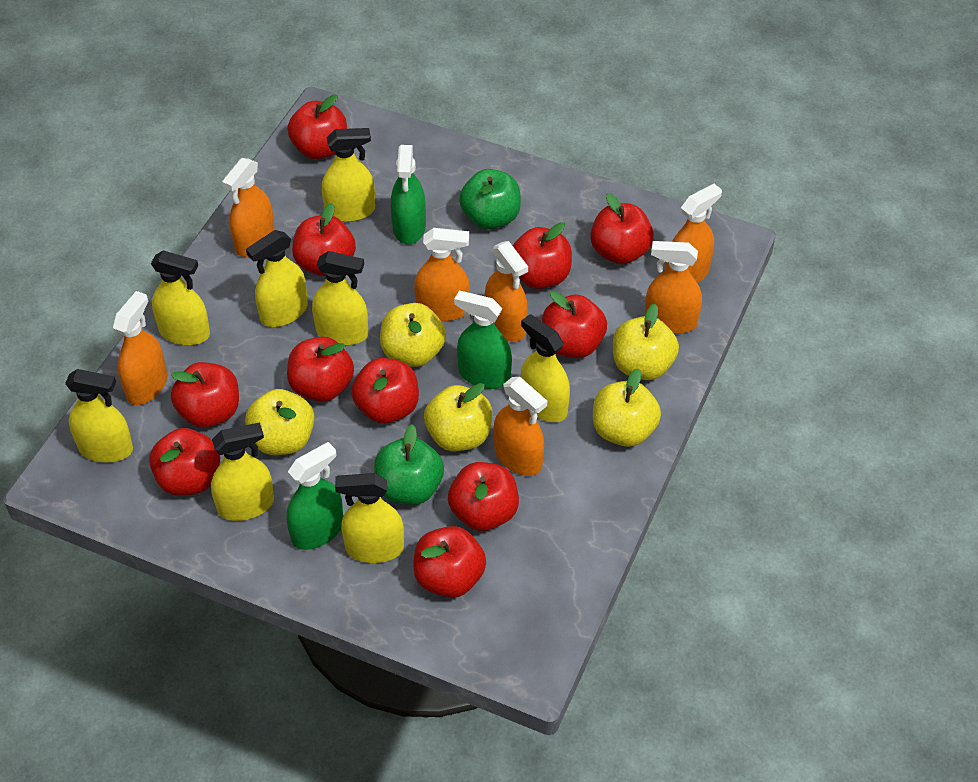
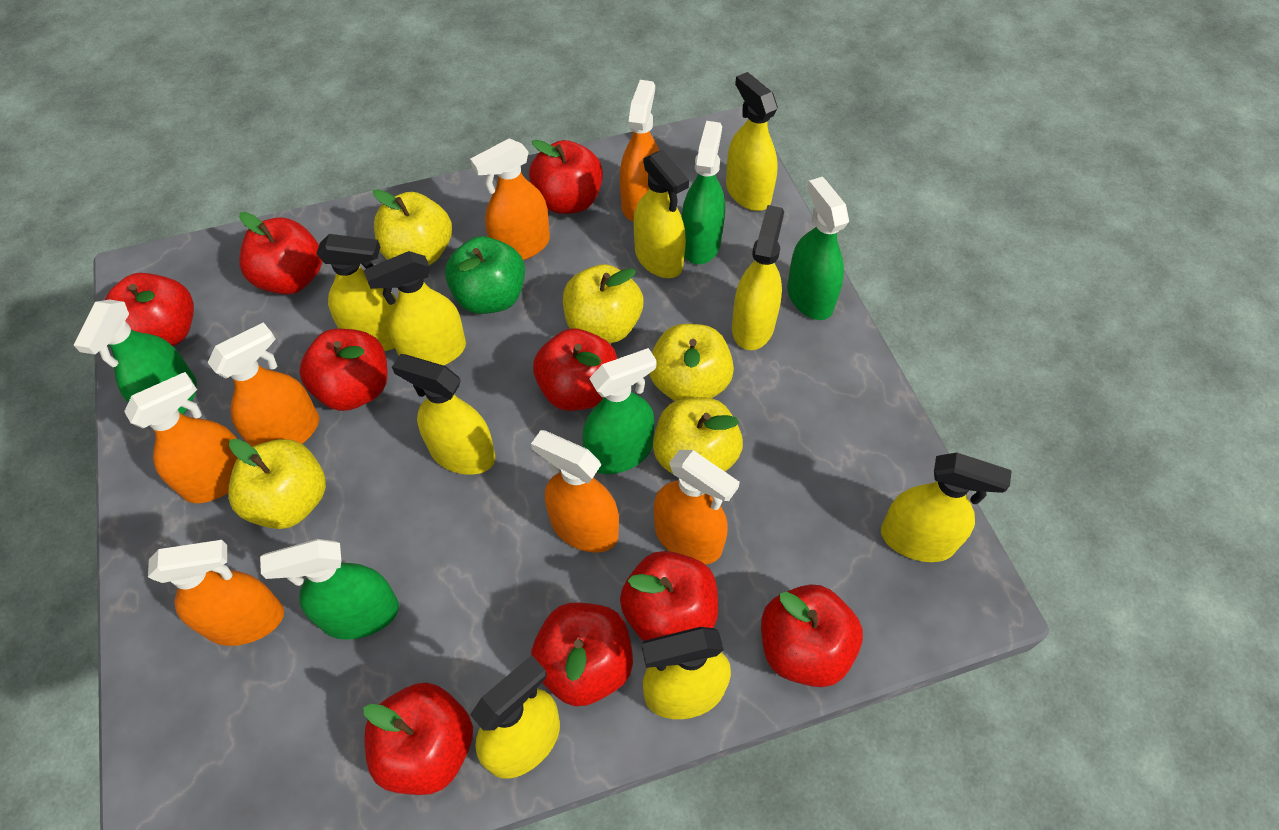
green apple: 2 -> 1
green spray bottle: 3 -> 5
red apple: 11 -> 9
yellow spray bottle: 8 -> 9

